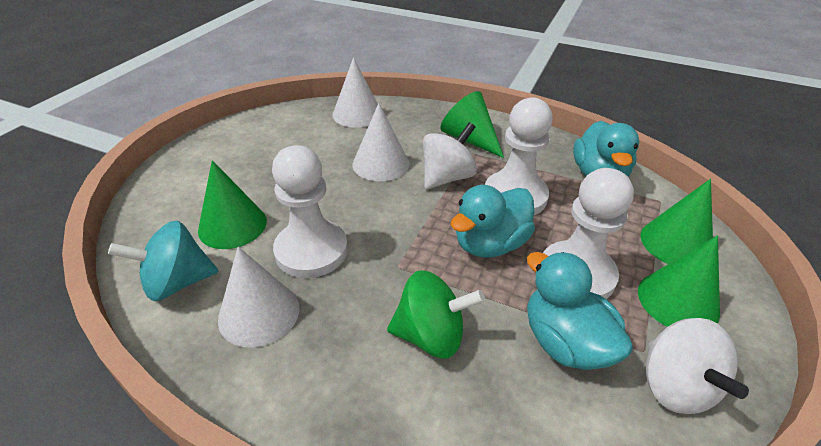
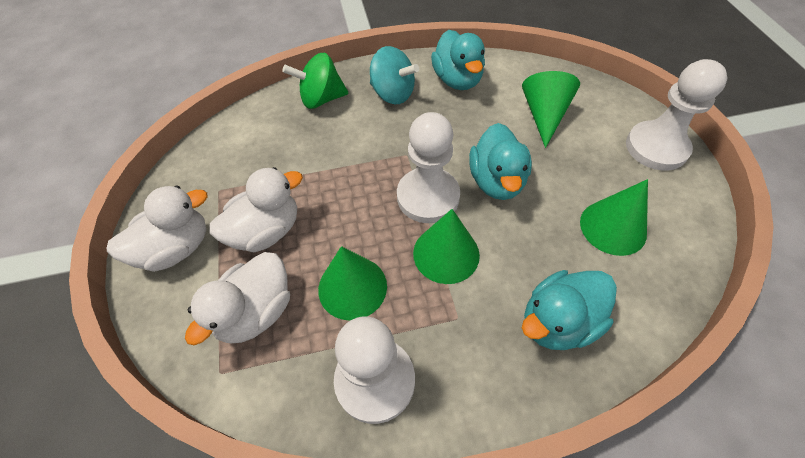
white cone: 3 -> 0
white duck: 0 -> 3
white spinning top: 2 -> 0

